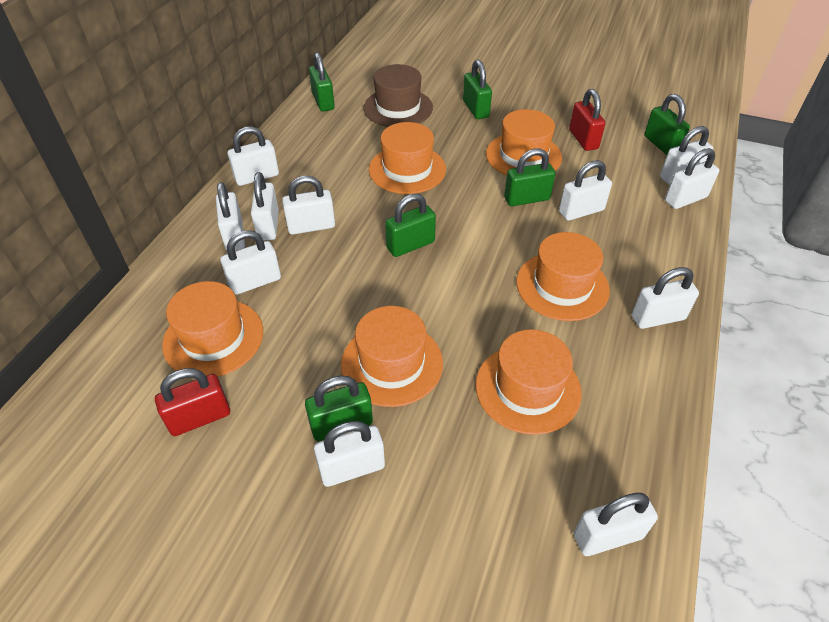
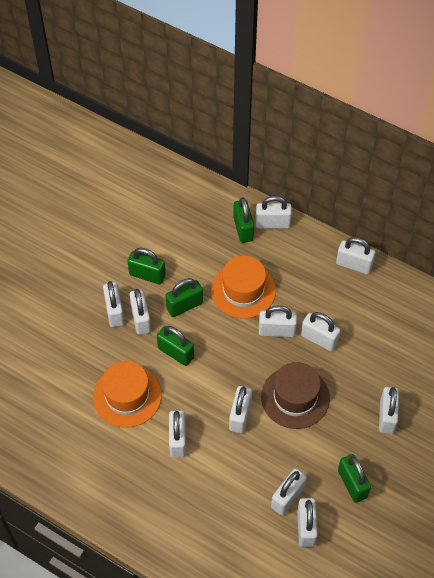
green padlock: 6 -> 5
orange hat: 6 -> 2
red padlock: 2 -> 0

